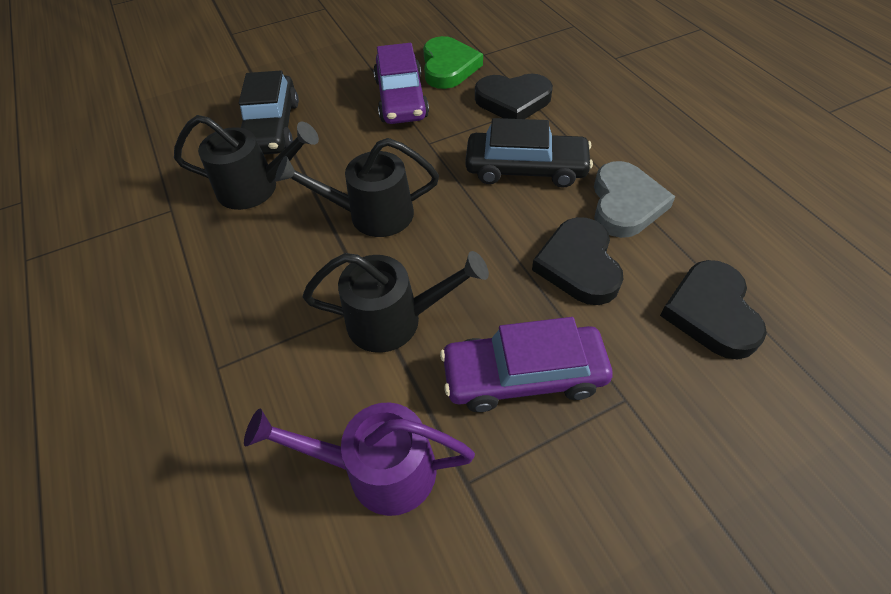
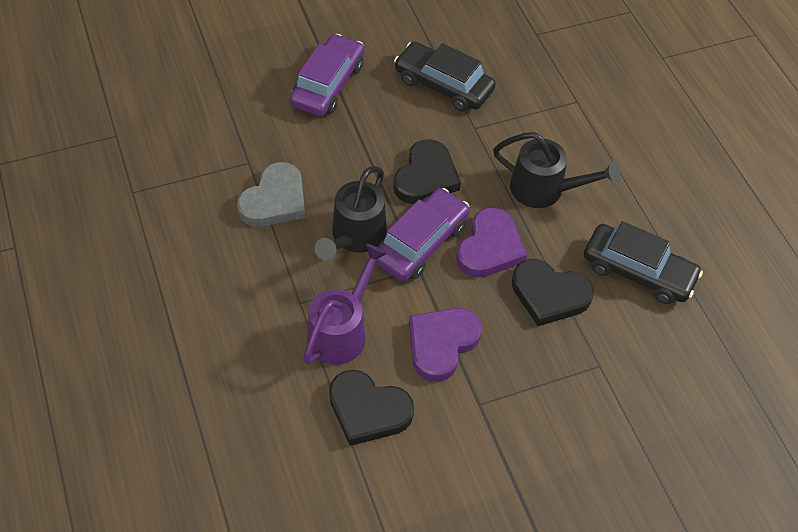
black watering can: 3 -> 2
green heart: 1 -> 0
purple heart: 0 -> 2

